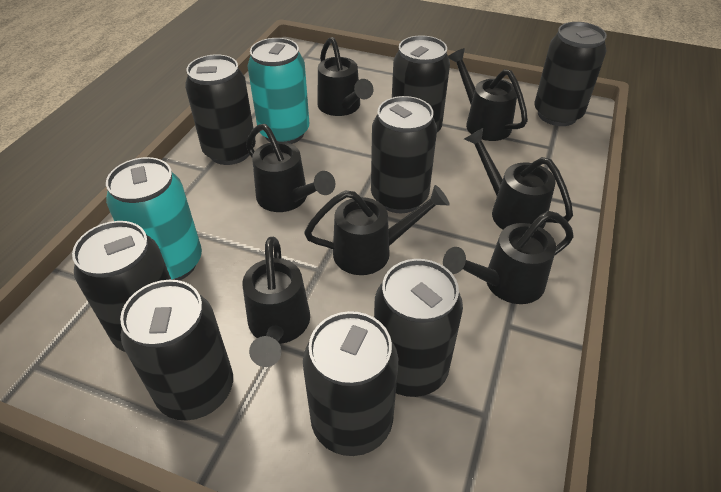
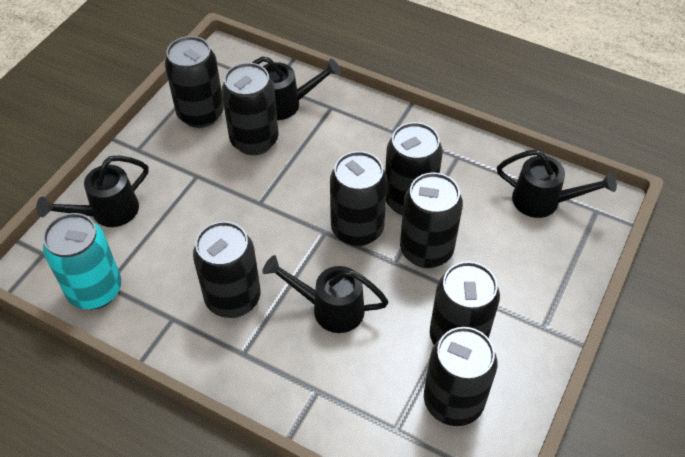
black watering can: 7 -> 4
turquoise can: 2 -> 1

